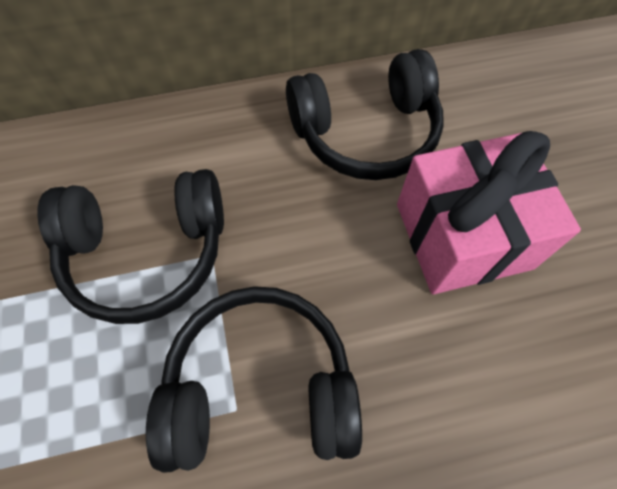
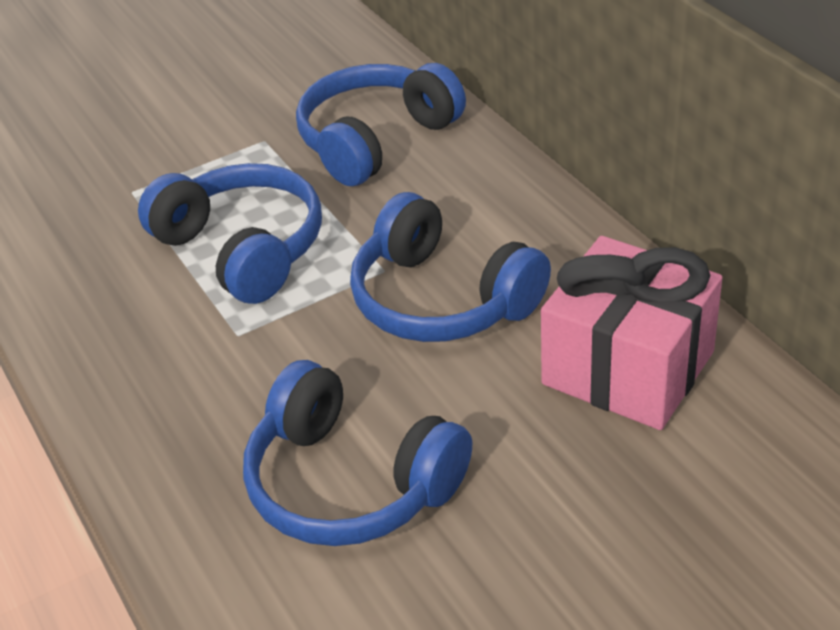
black headphones: 3 -> 0
blue headphones: 0 -> 4

